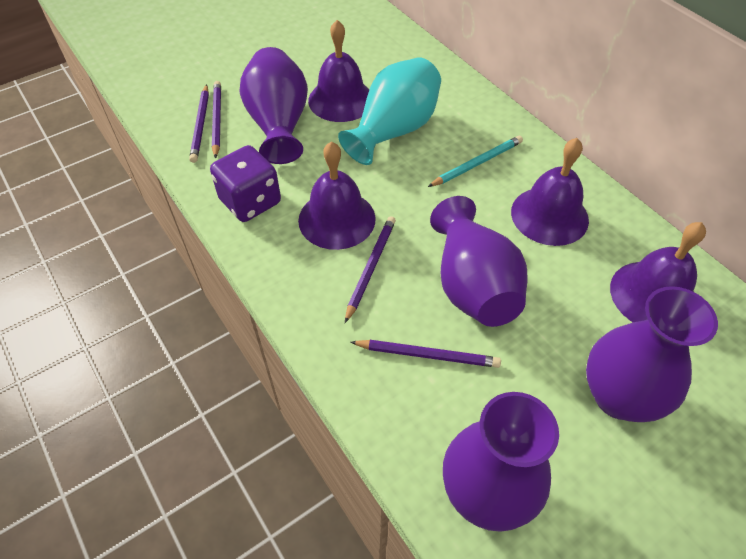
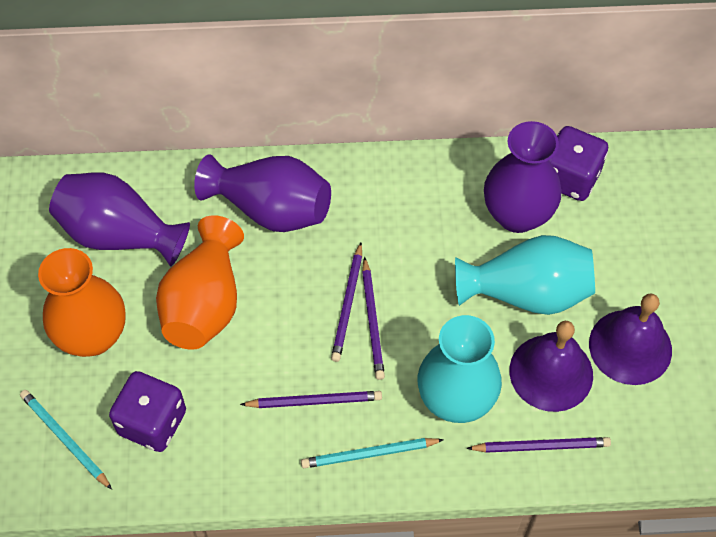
orange vase: 0 -> 2
purple bell: 4 -> 2
purple dice: 1 -> 2
purple vase: 4 -> 3
turquoise pencil: 1 -> 2
turquoise vase: 1 -> 2

